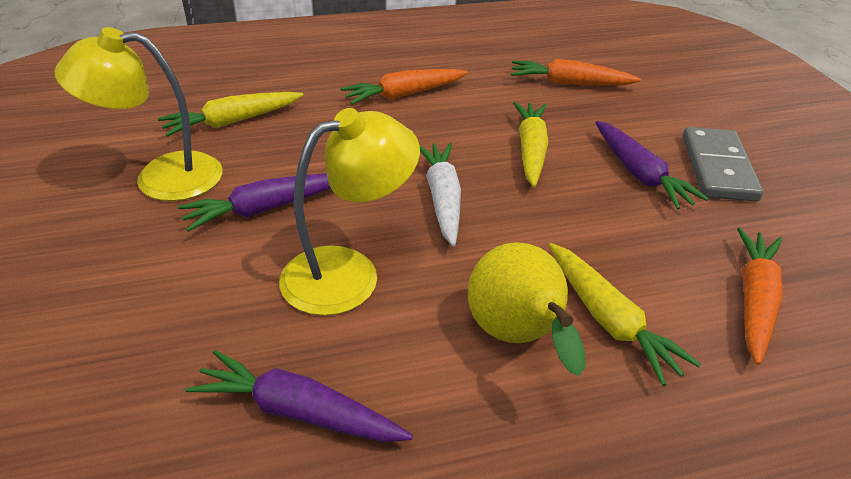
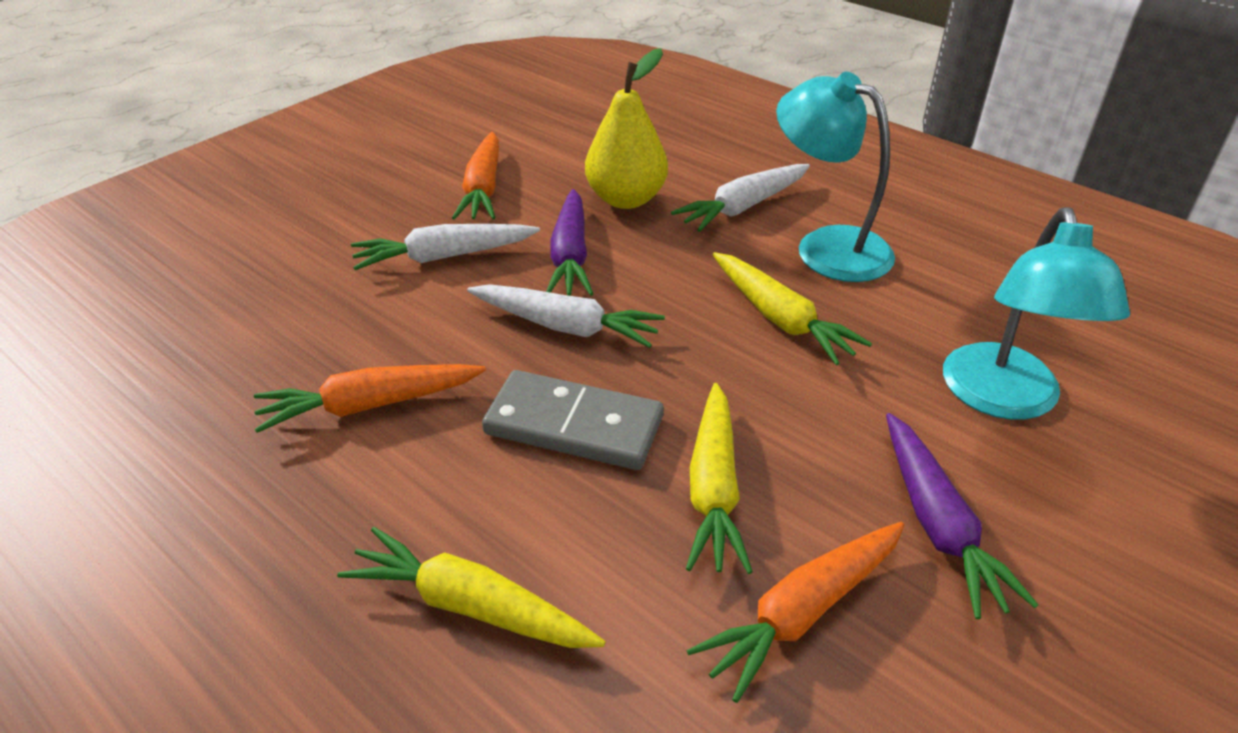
purple carrot: 3 -> 2
turquoise lamp: 0 -> 2
white carrot: 1 -> 3
yellow lamp: 2 -> 0

